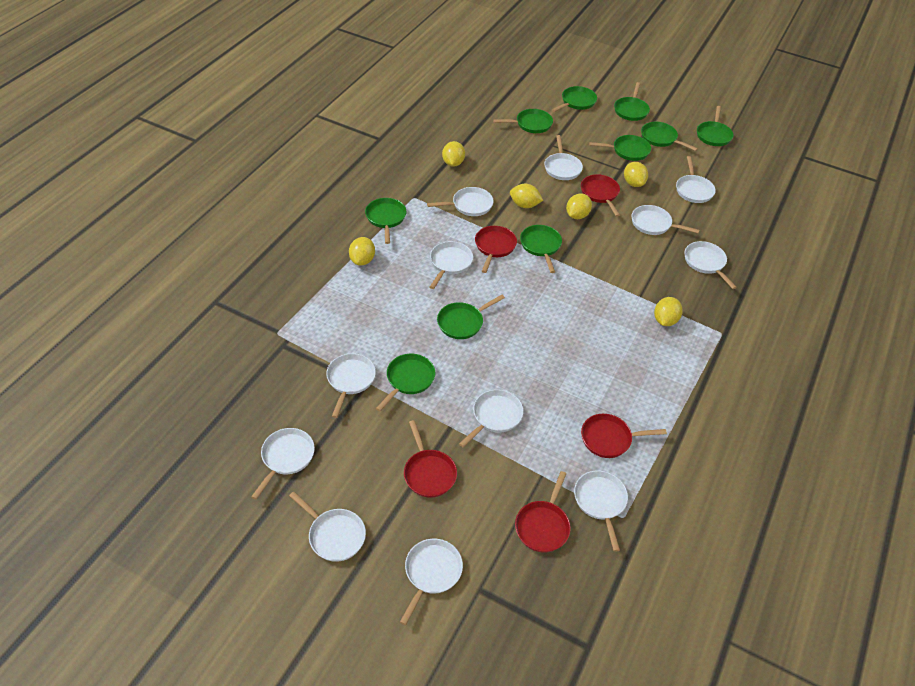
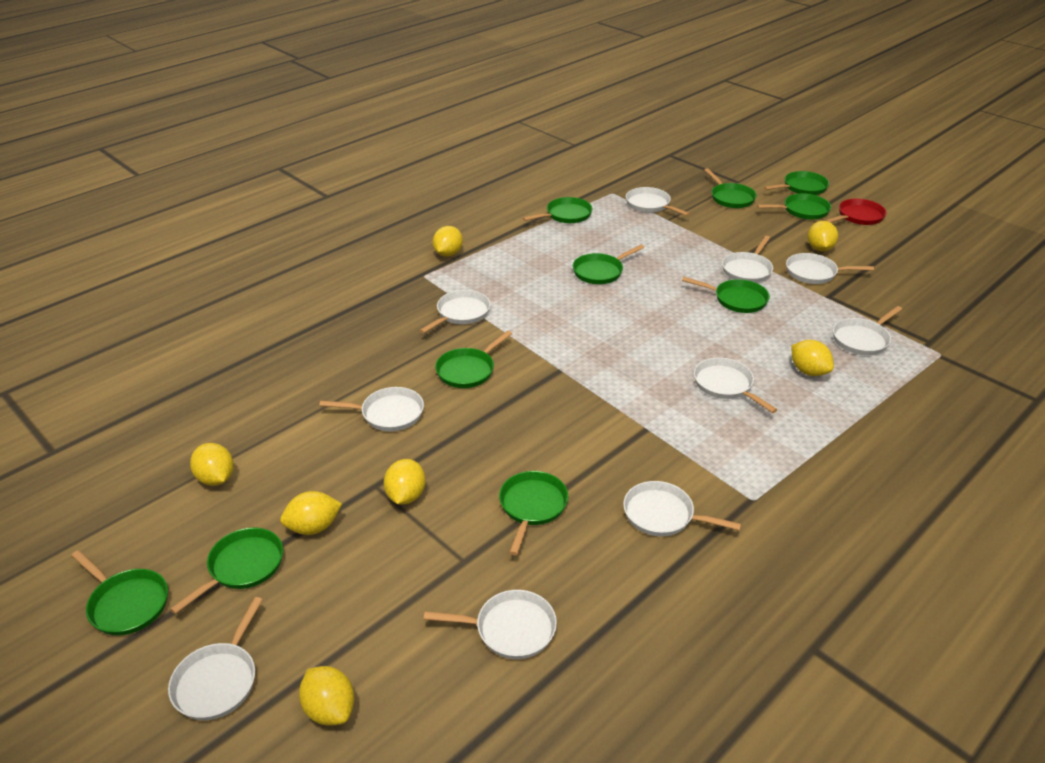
red pan: 5 -> 1
white pan: 12 -> 10
yellow lemon: 6 -> 7

